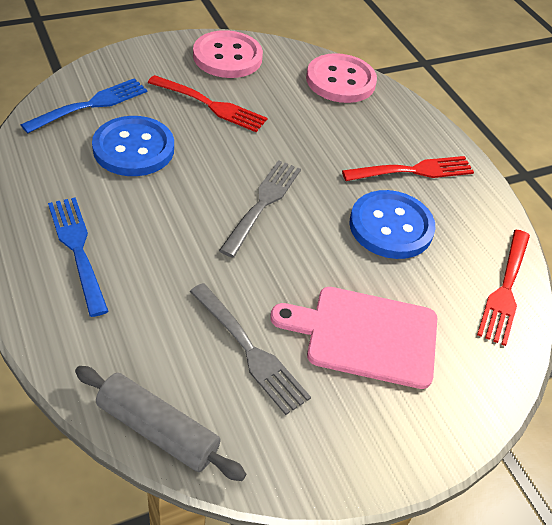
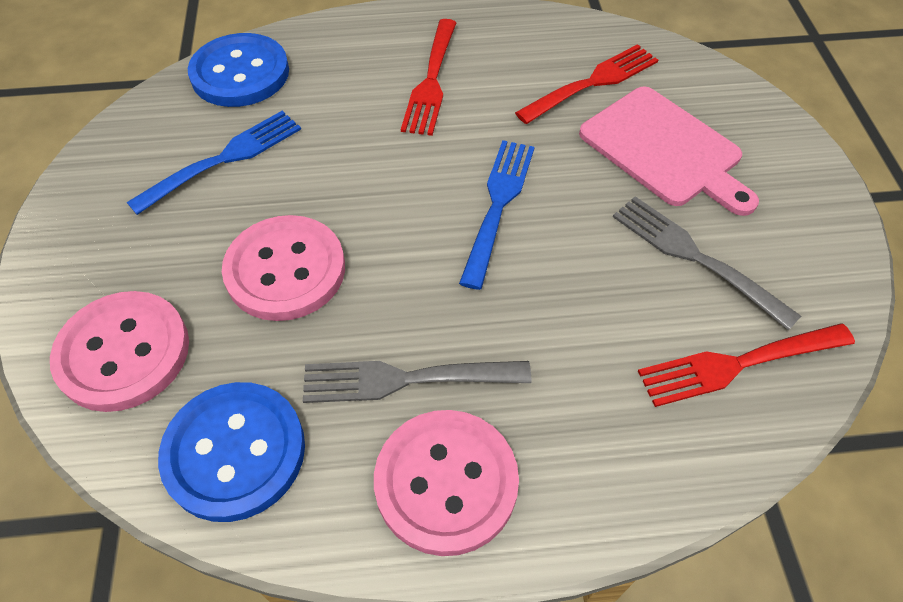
grey rolling pin: 1 -> 0
pink button: 2 -> 3

